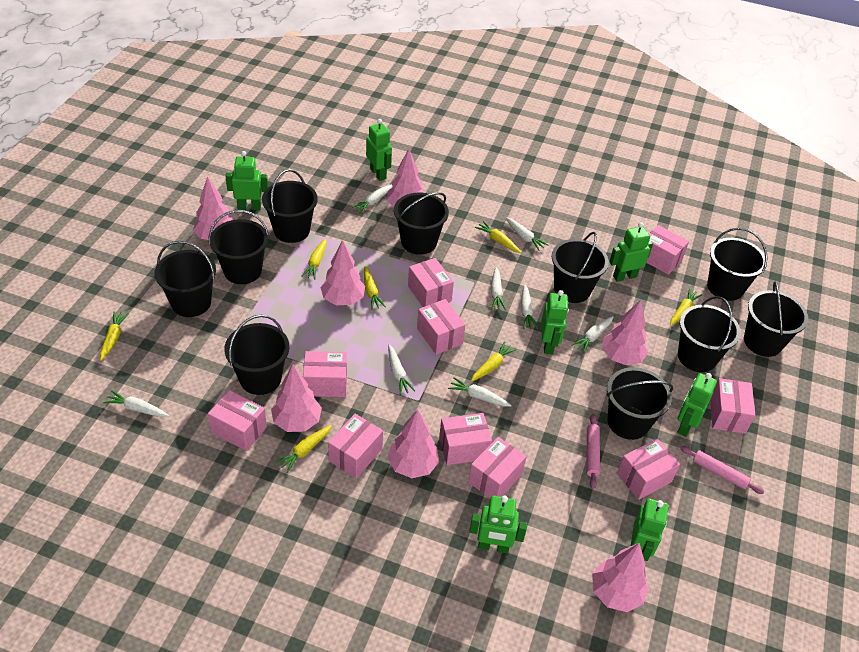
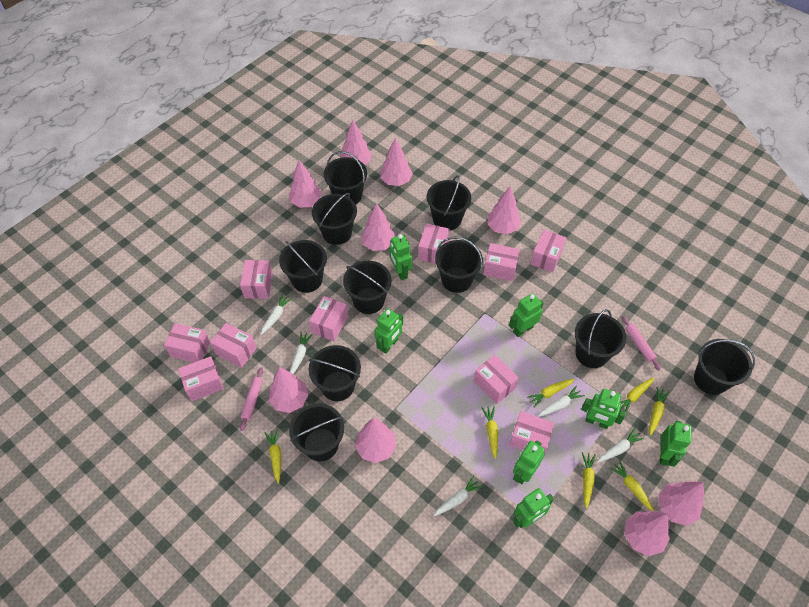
pink tree: 7 -> 9
white carrot: 8 -> 5

